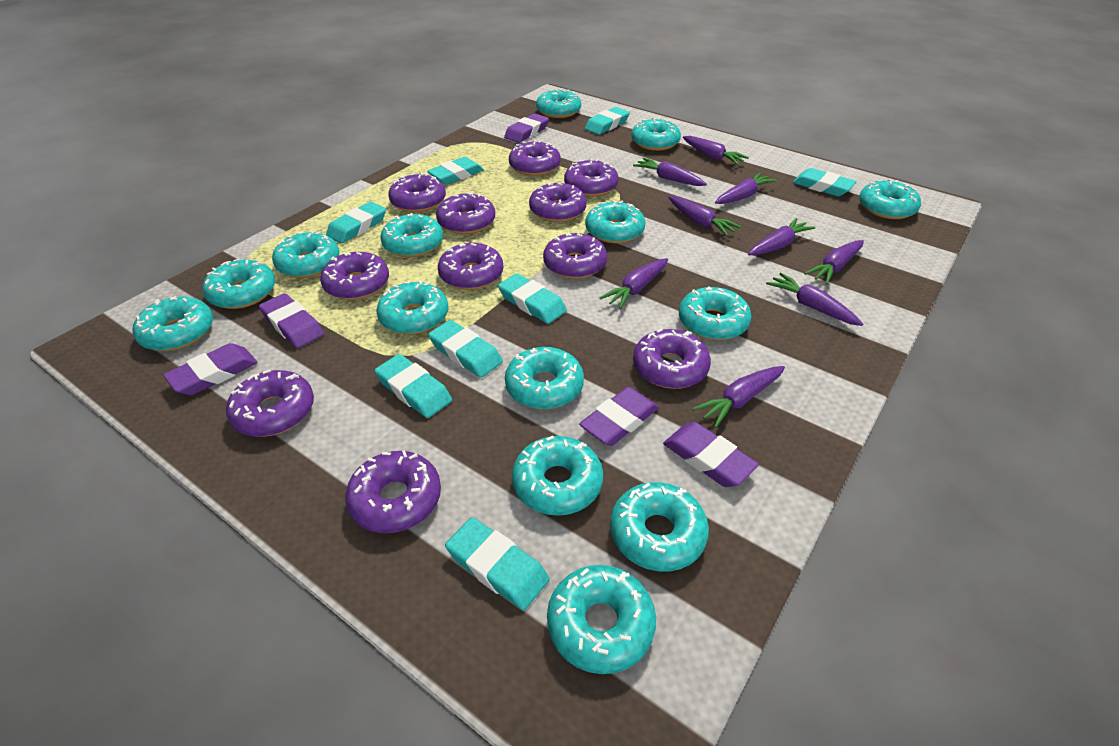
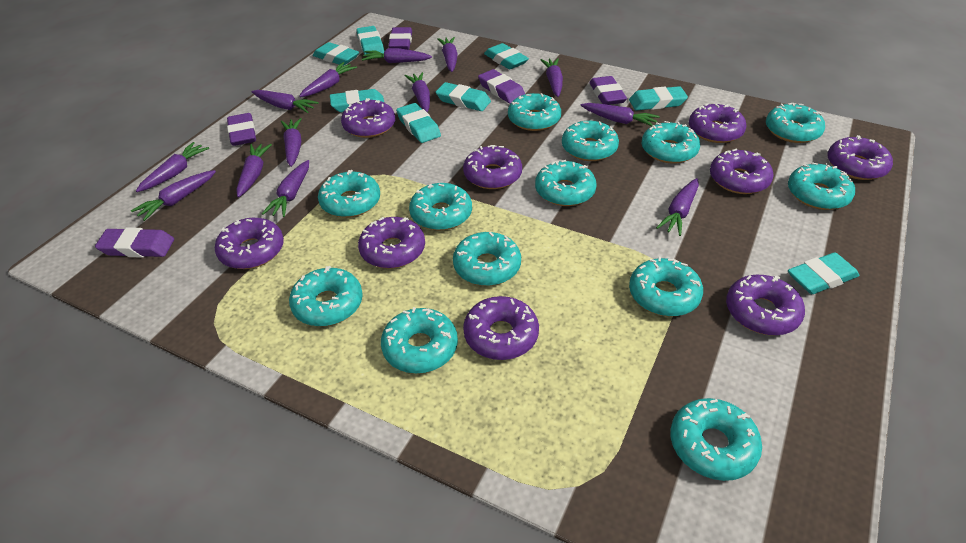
purple carrot: 9 -> 13
purple donut: 11 -> 9
turquoise donut: 14 -> 13

